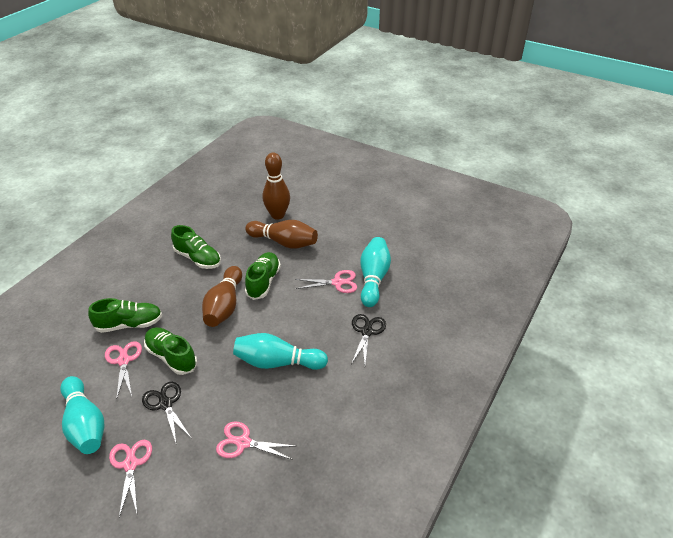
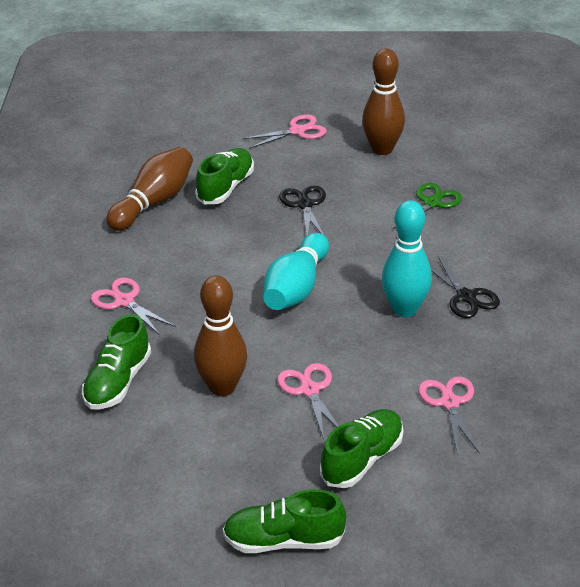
green scissors: 0 -> 1
turquoise bowling pin: 3 -> 2

